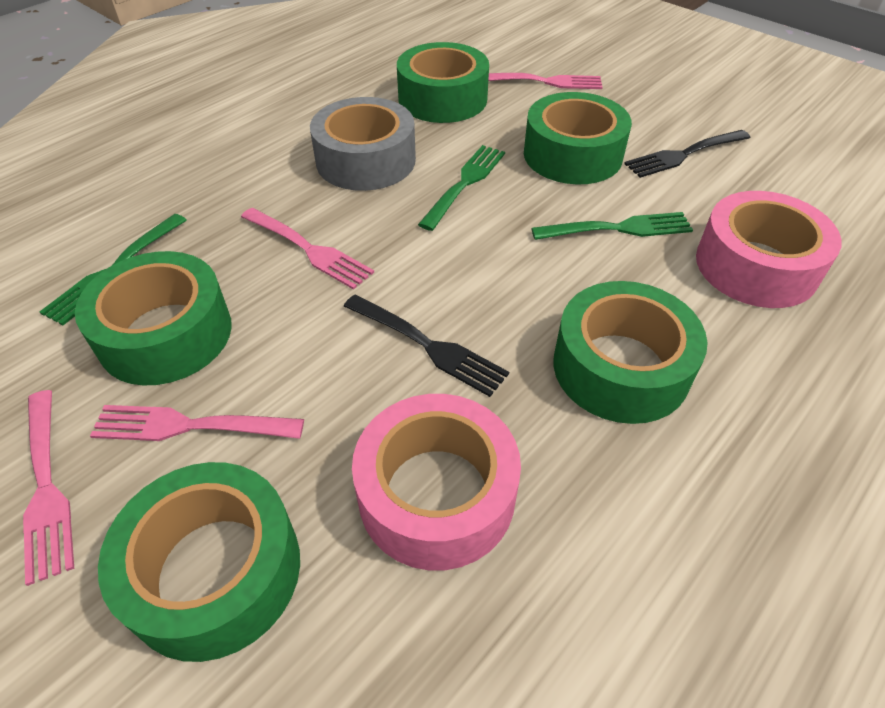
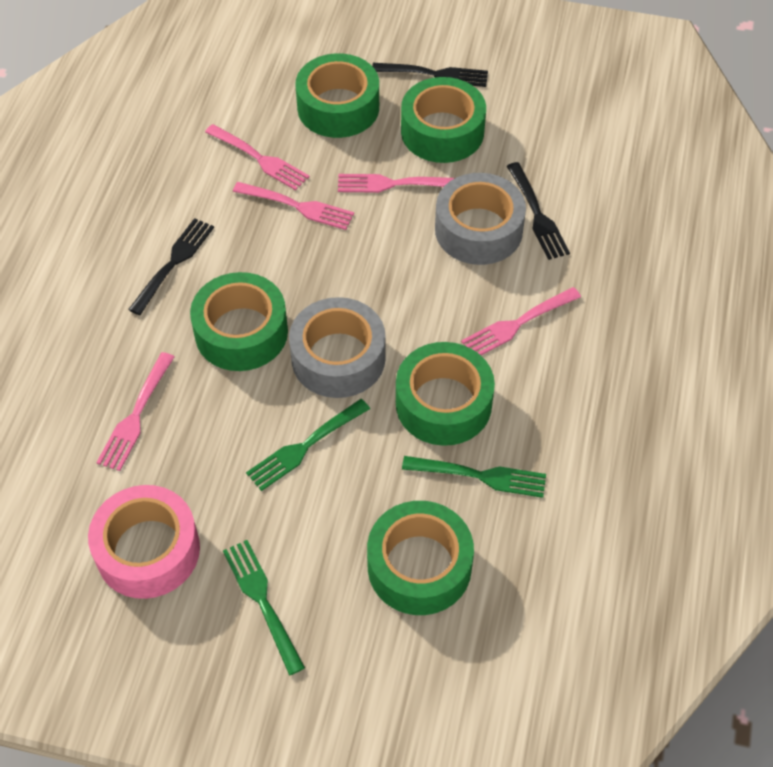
black fork: 2 -> 3
grey tape: 1 -> 2
pink fork: 4 -> 5
pink tape: 2 -> 1

